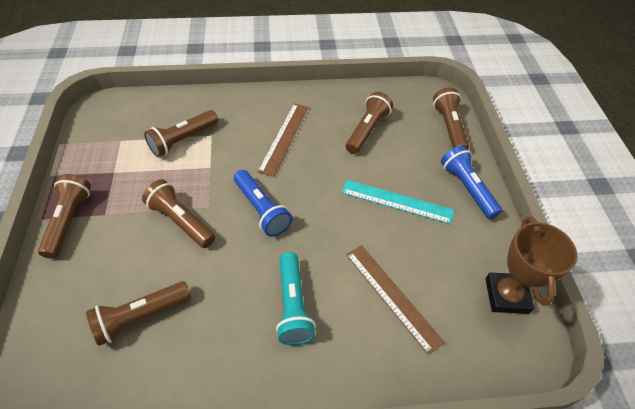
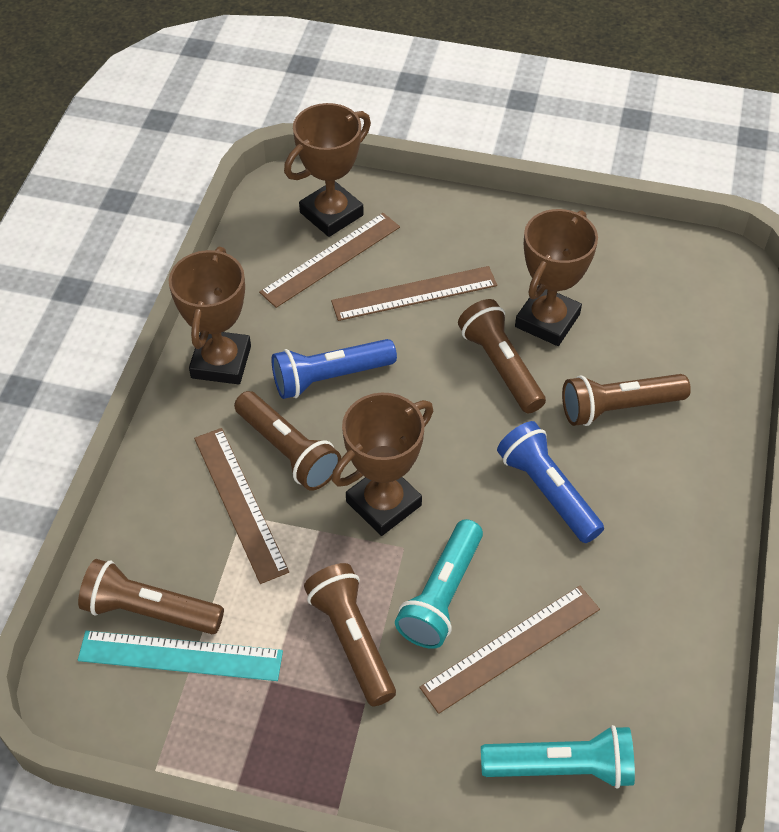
brown flashlight: 6 -> 5
brown ruler: 2 -> 4
brown trophy: 1 -> 4
turquoise flashlight: 1 -> 2

